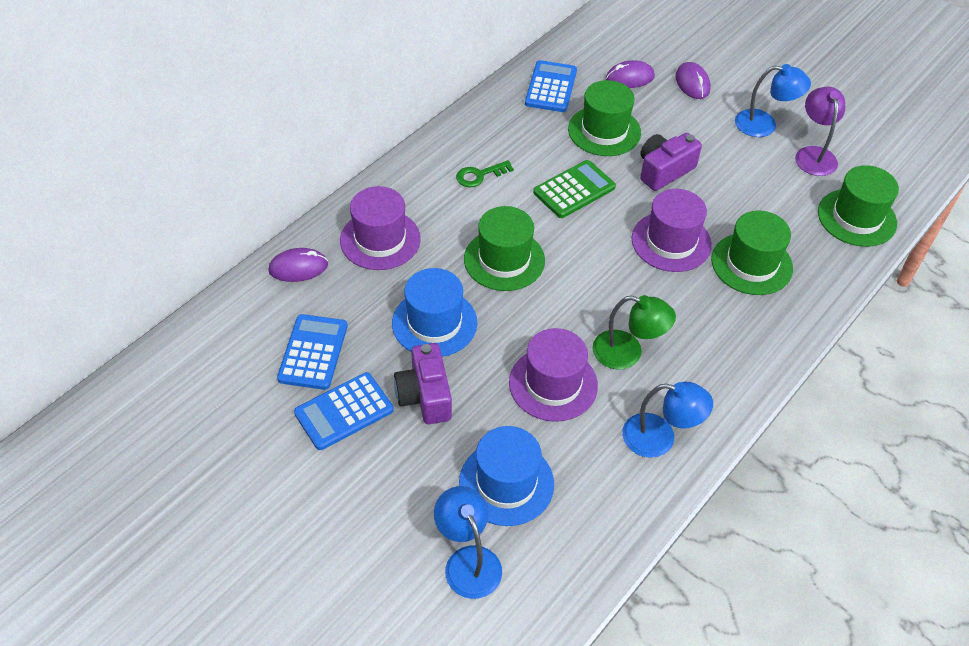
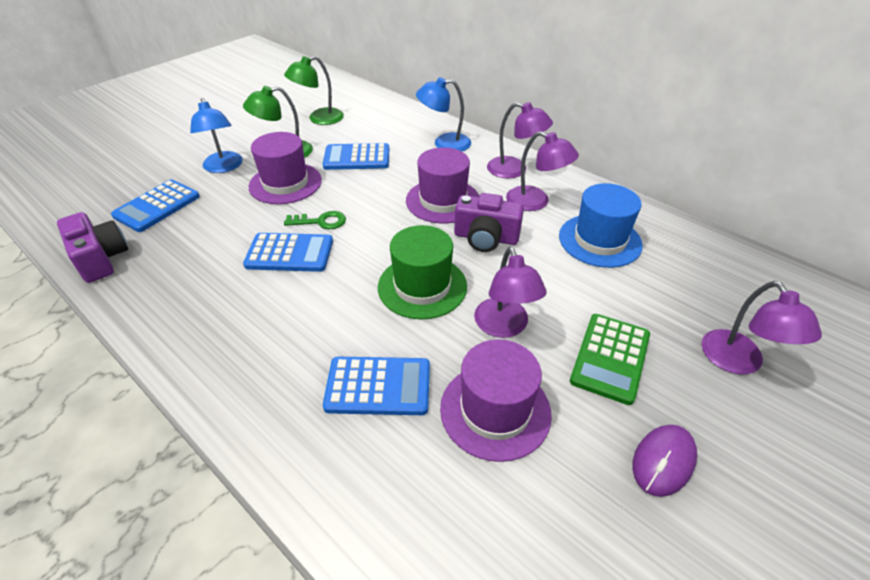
blue calculator: 3 -> 4
blue hat: 2 -> 1
blue lamp: 3 -> 2
green hat: 4 -> 1
green lamp: 1 -> 2
purple lamp: 1 -> 4
purple mouse: 3 -> 1

